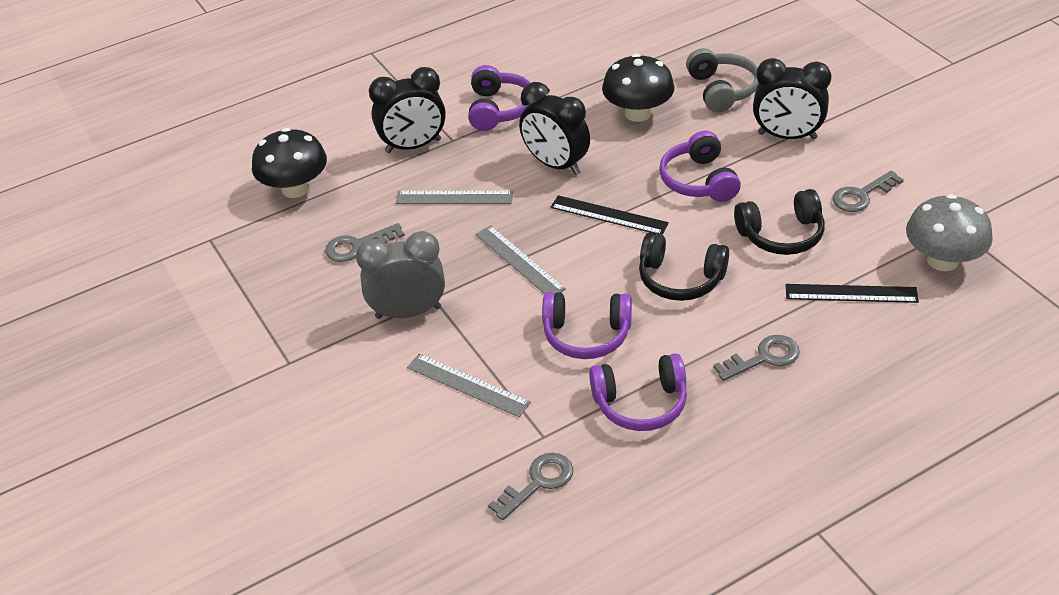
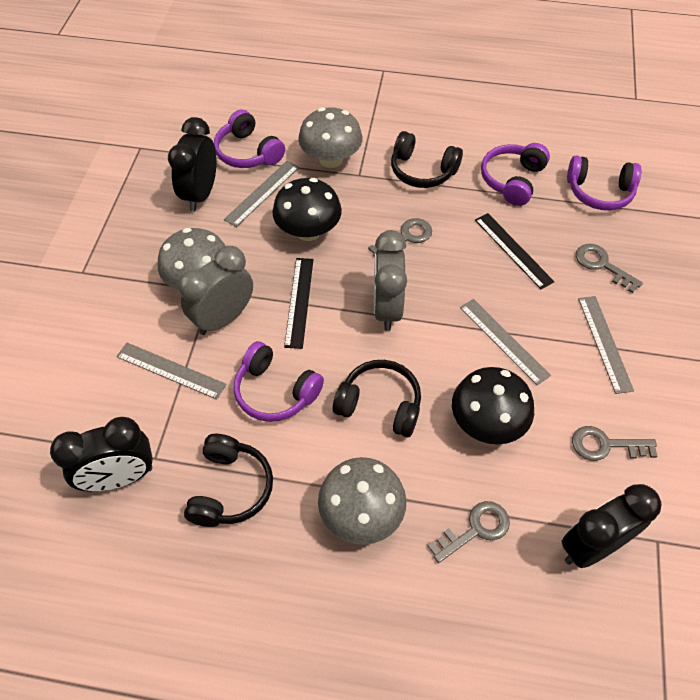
black headphones: 2 -> 3
grey clock: 1 -> 2
grey headphones: 1 -> 0
grey mushroom: 1 -> 3
grey ruler: 3 -> 4

